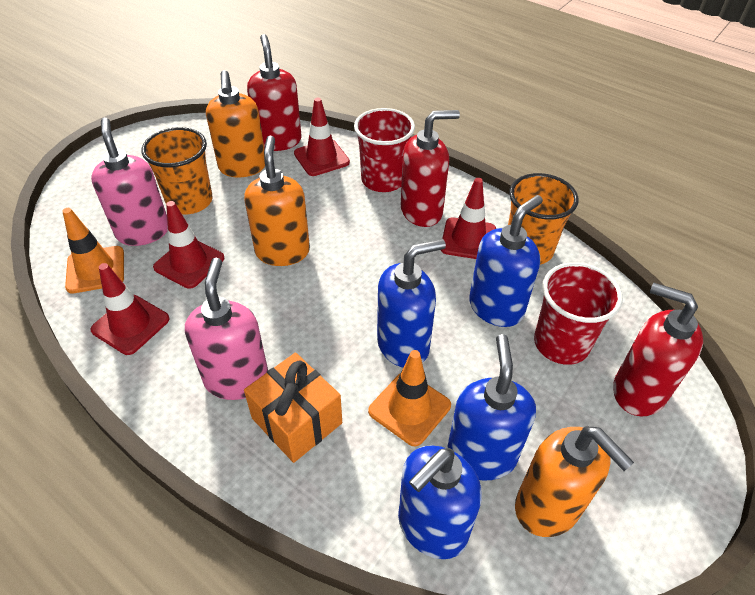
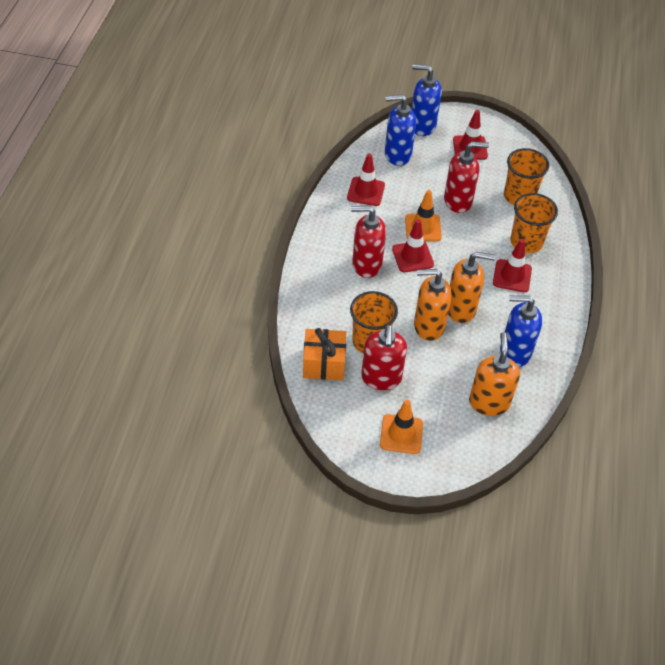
blue soap dispenser: 4 -> 3
orange cup: 2 -> 3
pink soap dispenser: 2 -> 0
red cup: 2 -> 0

